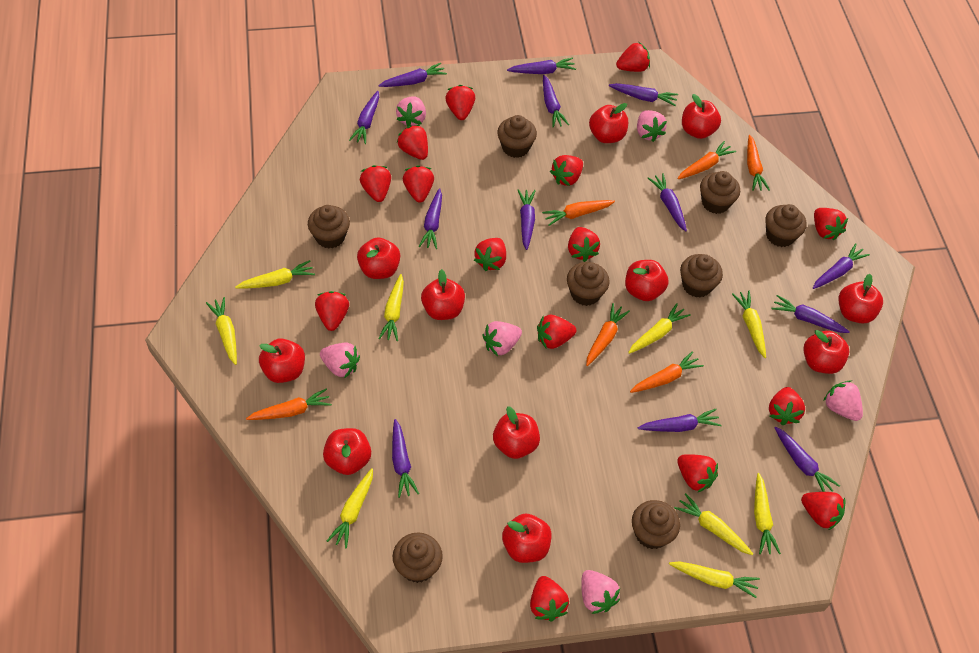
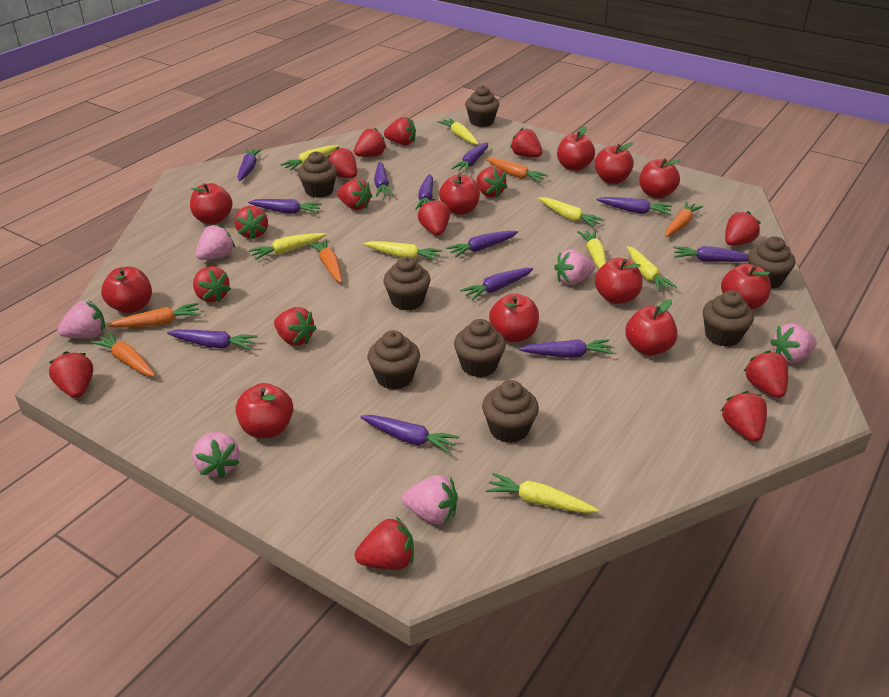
orange carrot: 6 -> 5
purple carrot: 13 -> 12
yellow carrot: 9 -> 8

